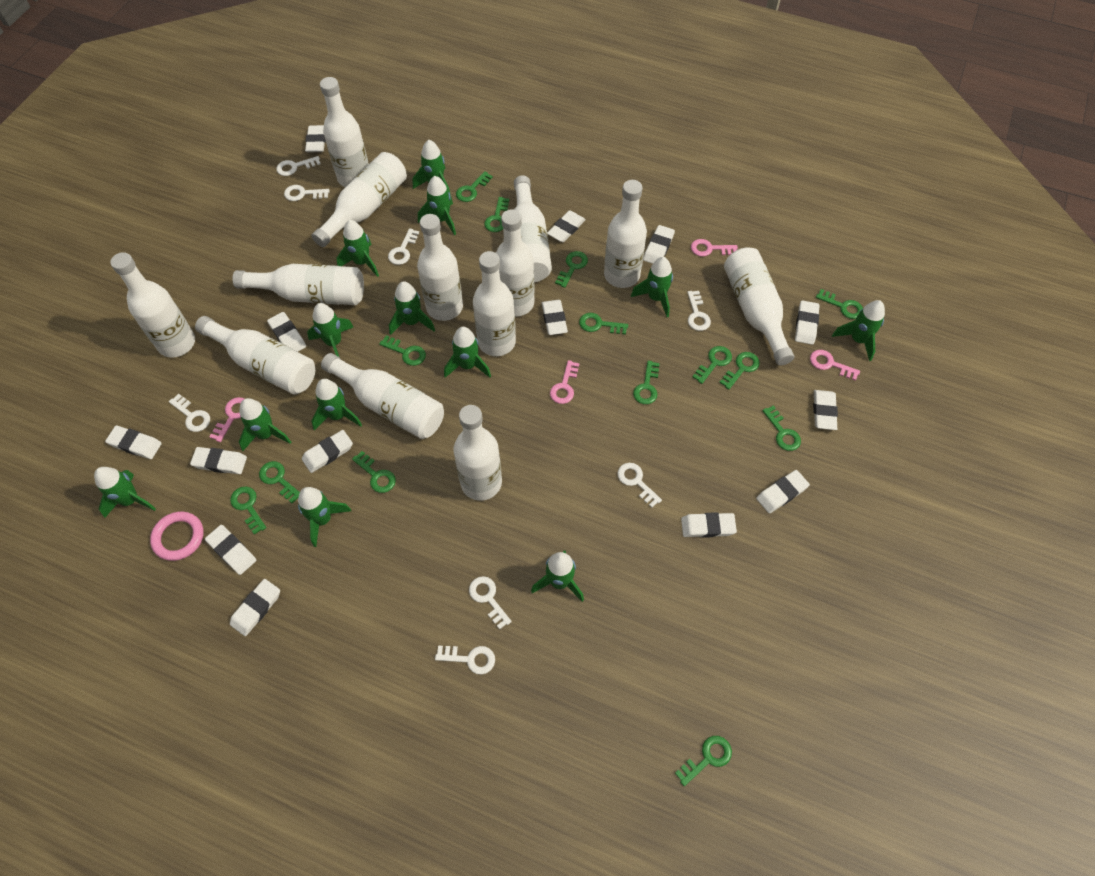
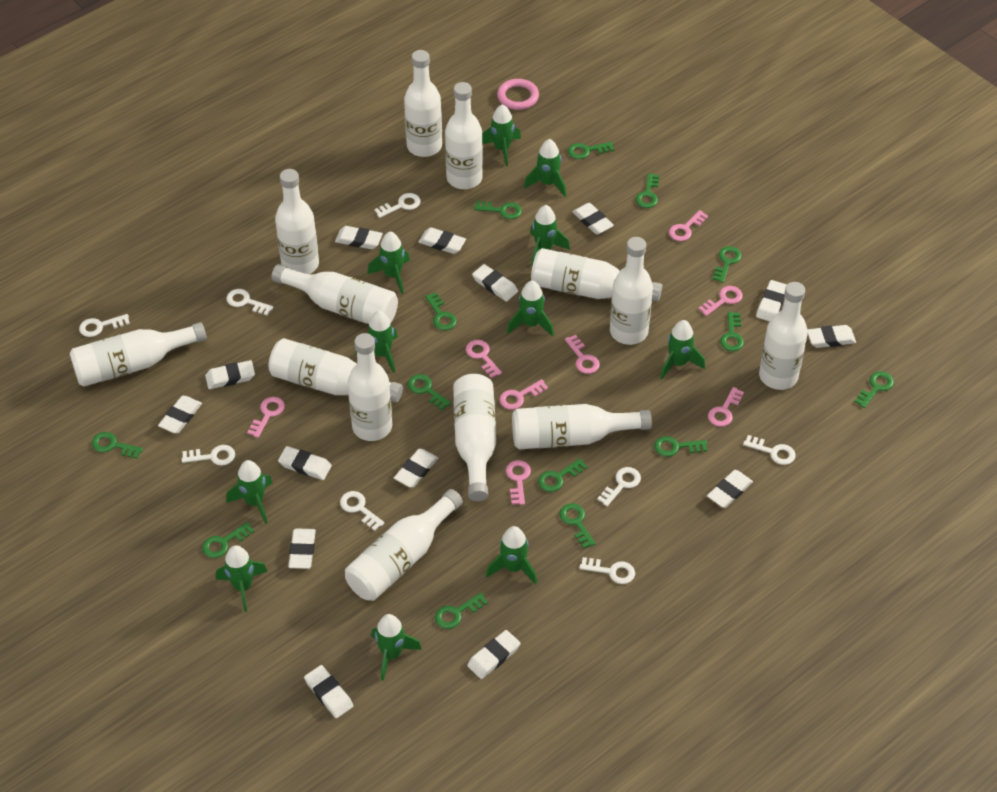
green rocket: 13 -> 11
pink key: 4 -> 8

